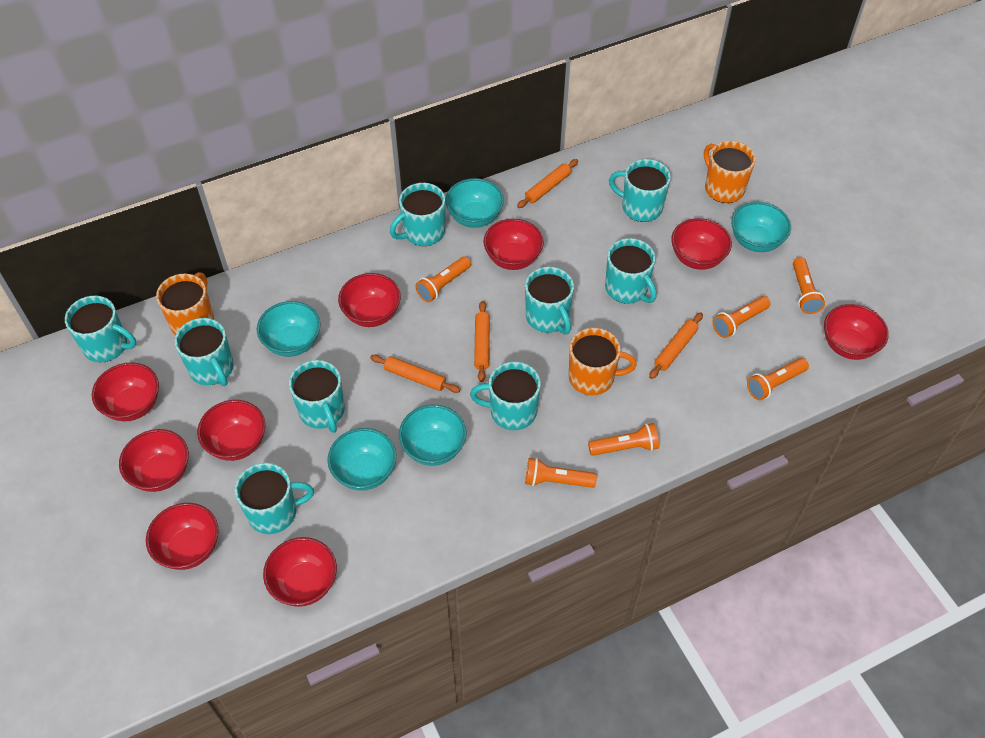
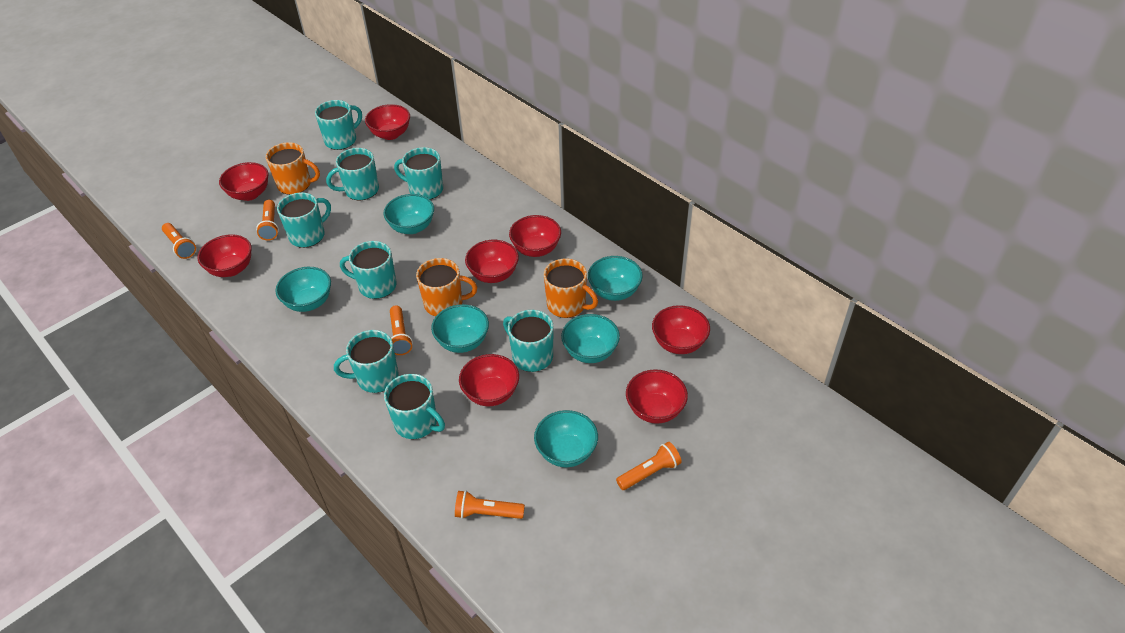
orange flashlight: 6 -> 5
orange rolling pin: 4 -> 0
red bowl: 9 -> 8
turquoise bowl: 5 -> 6
turquoise mug: 9 -> 8

